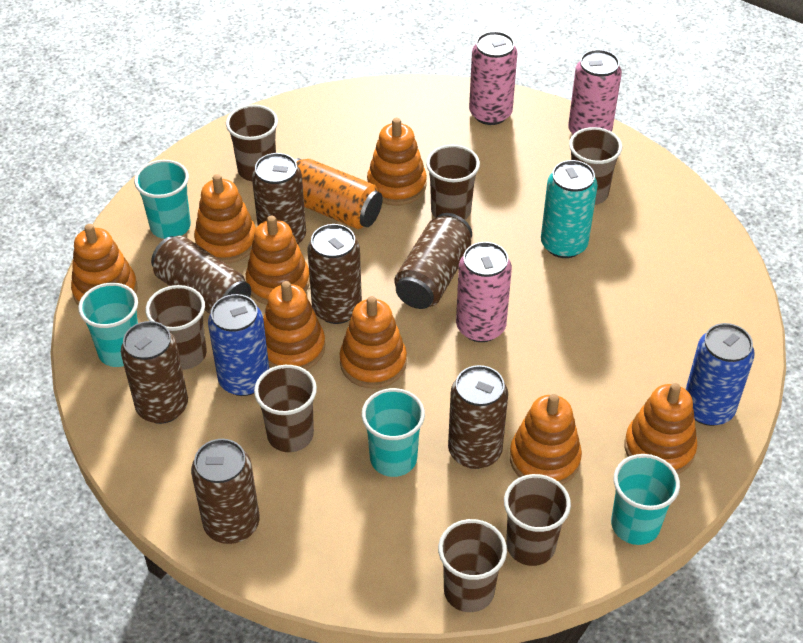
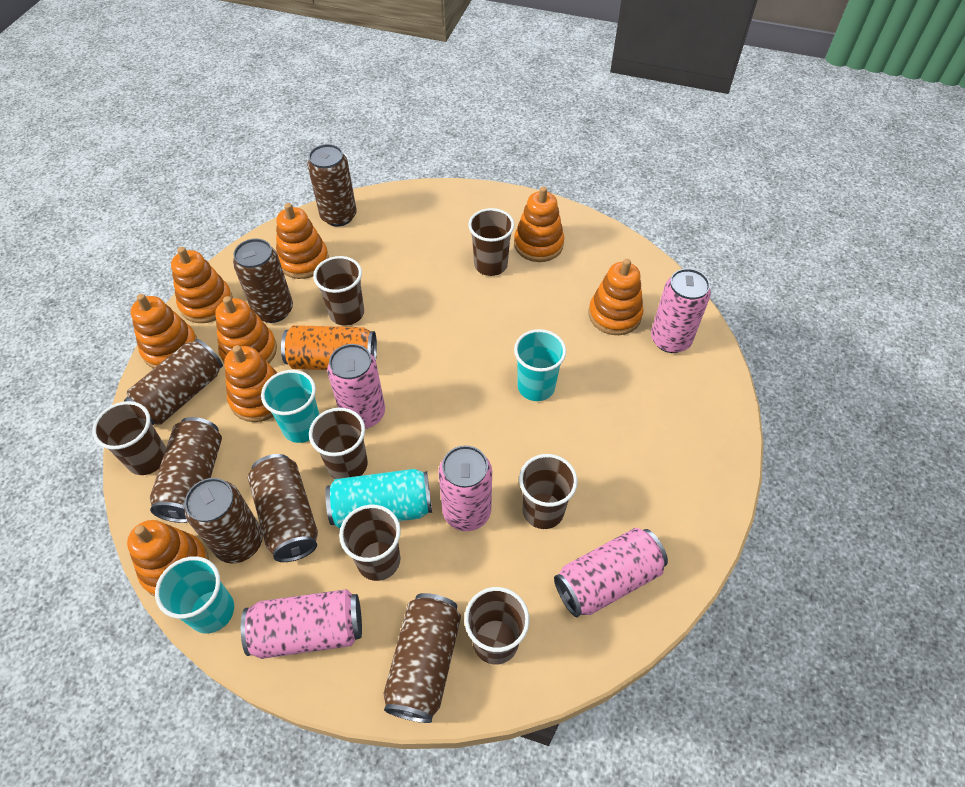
blue can: 2 -> 0
pink can: 3 -> 5
turquoise cup: 4 -> 3

